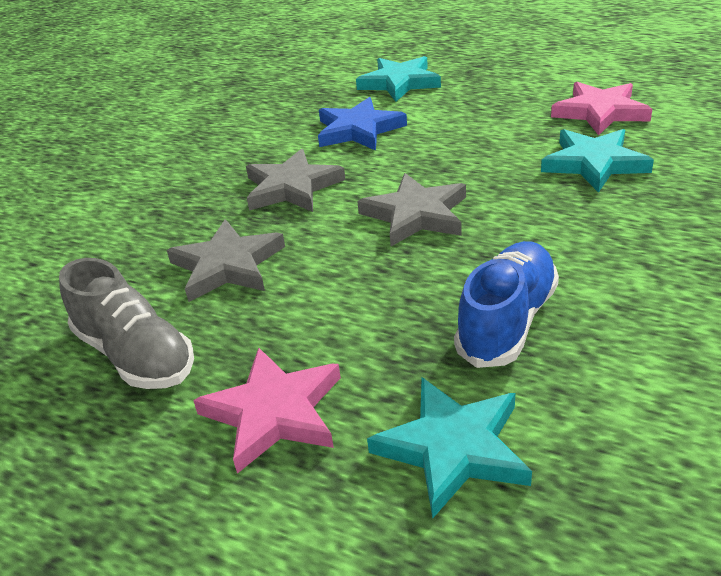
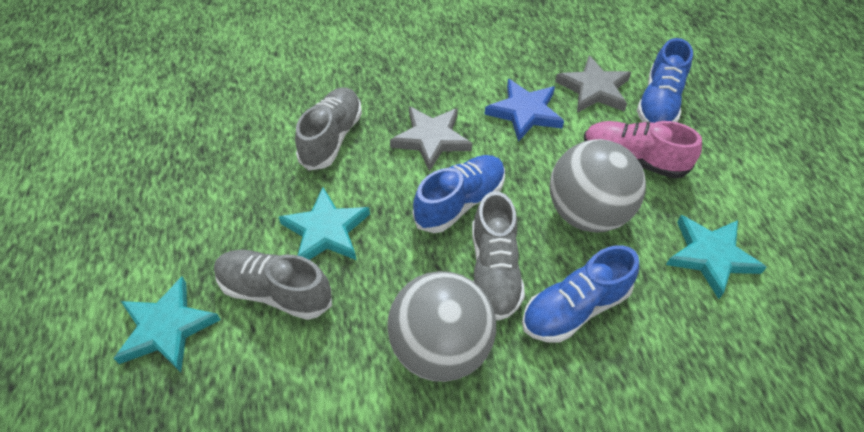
blue shoe: 1 -> 3
grey ball: 0 -> 2
grey shoe: 1 -> 3
grey star: 3 -> 2
pink shoe: 0 -> 1
pink star: 2 -> 0

